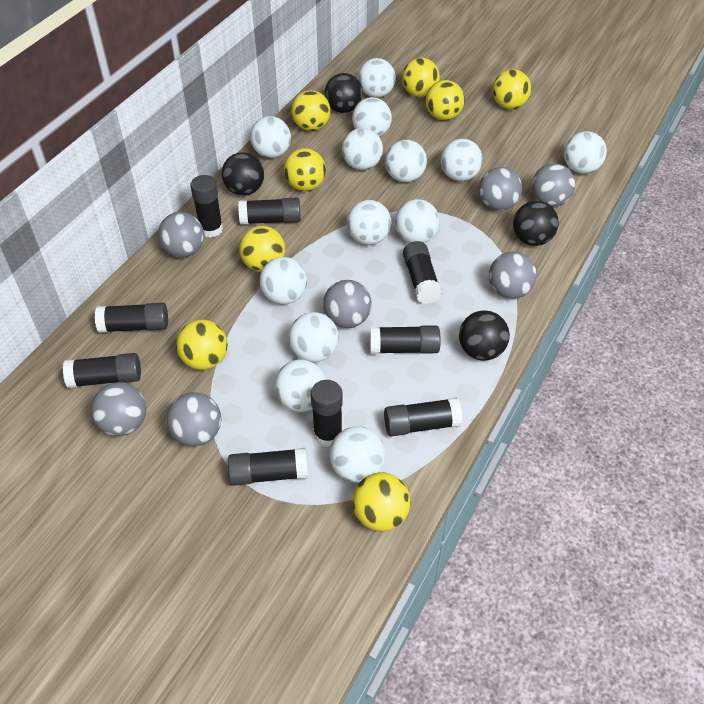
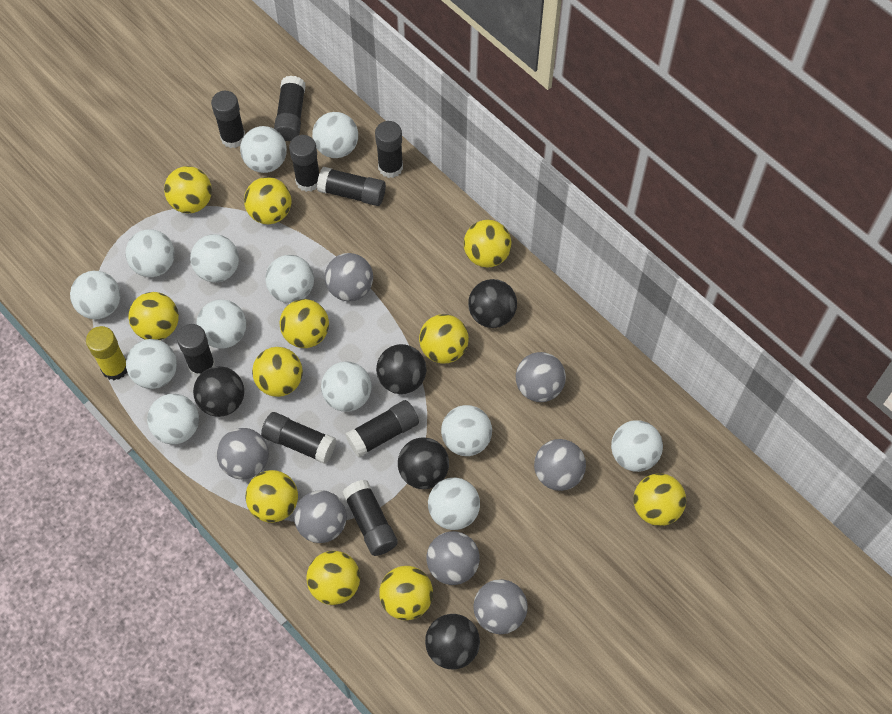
black ball: 4 -> 5
yellow ball: 8 -> 11
yellow glue stick: 0 -> 1

